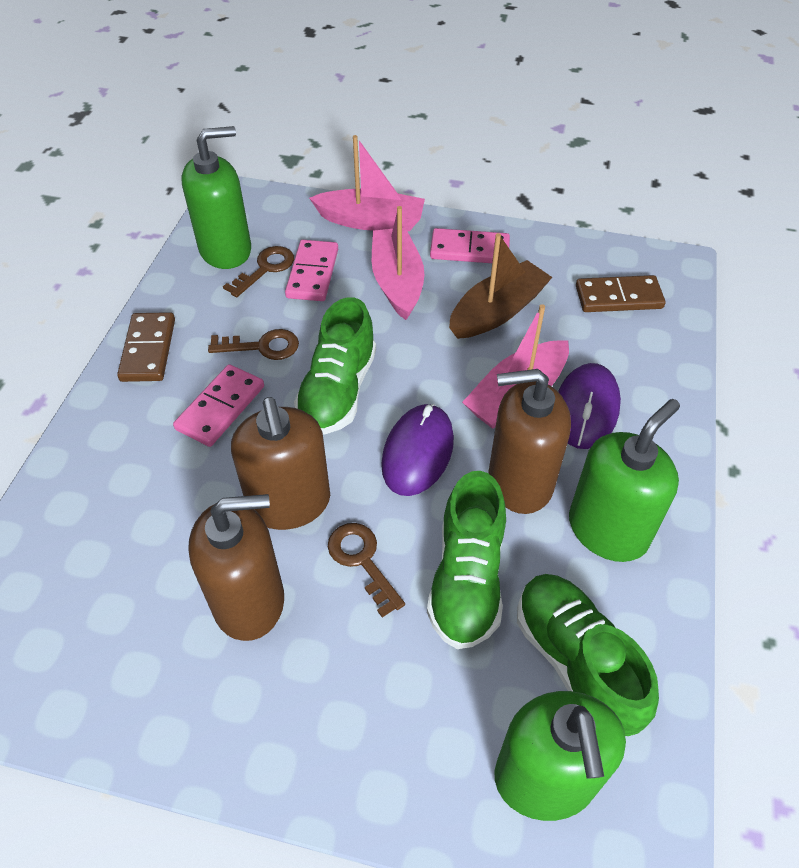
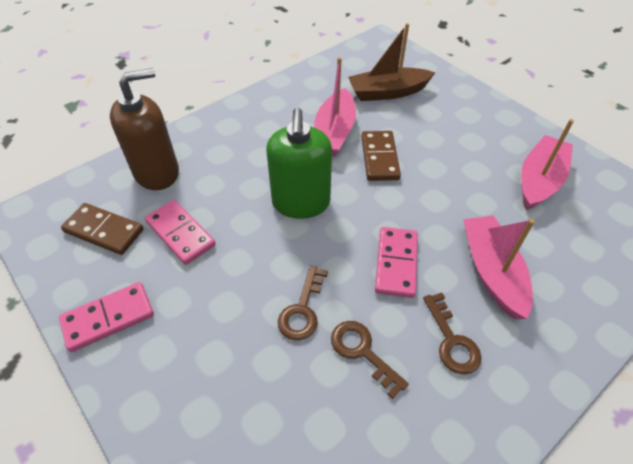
brown soap dispenser: 3 -> 1
green shoe: 3 -> 0
green soap dispenser: 3 -> 1
purple mouse: 2 -> 0

